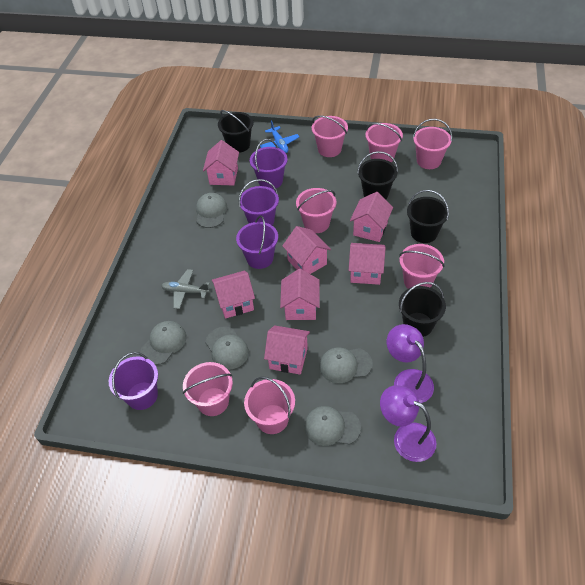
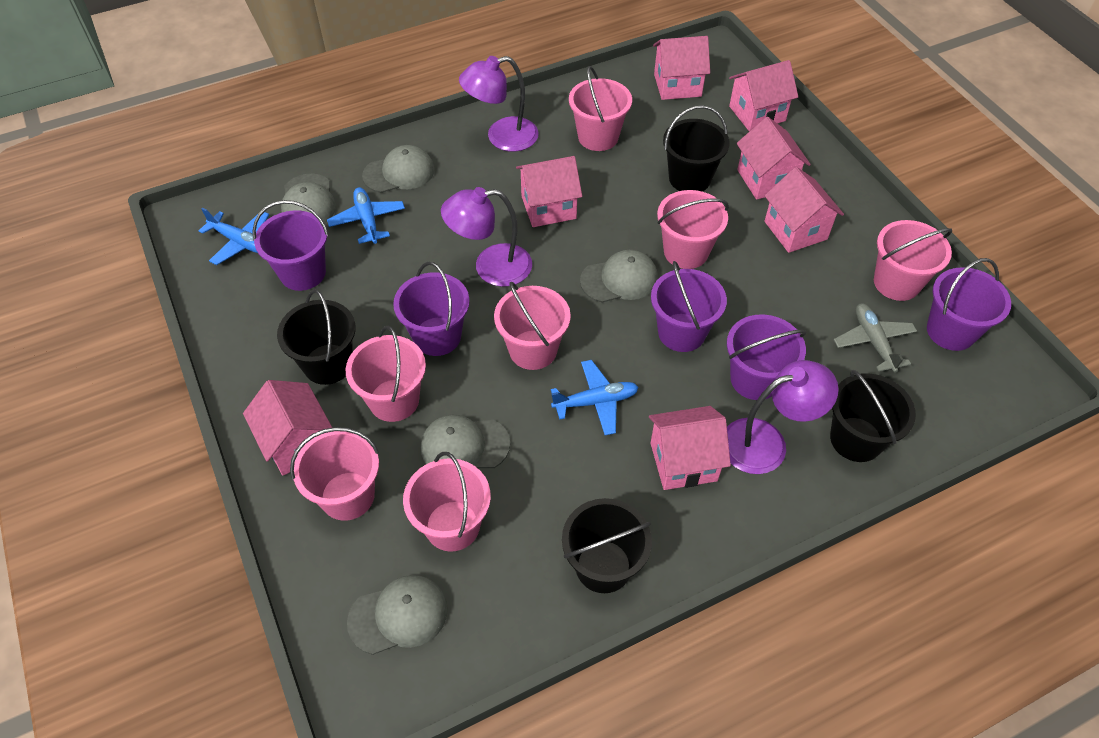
blue plane: 1 -> 3
purple bucket: 4 -> 5
purple lamp: 2 -> 3

